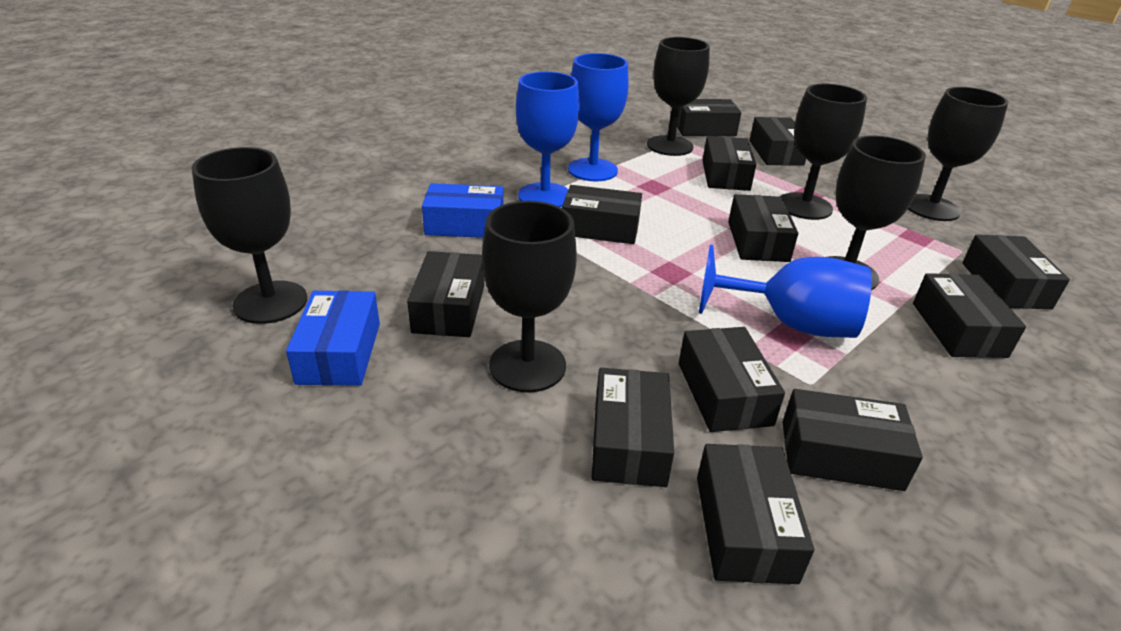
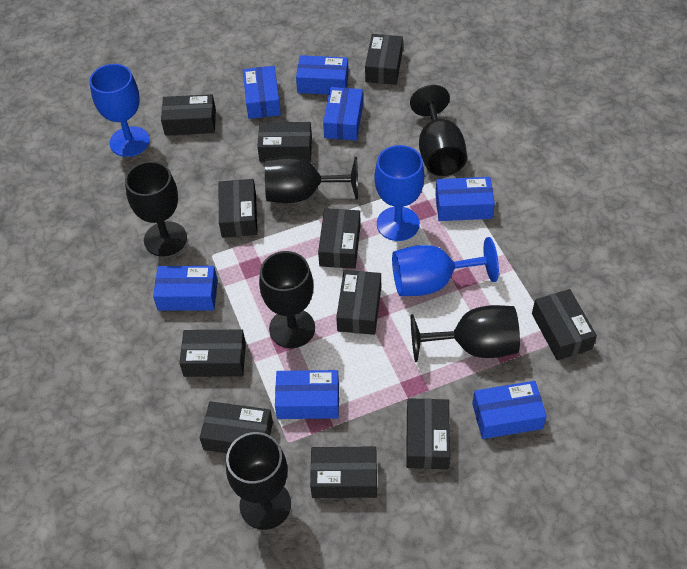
black box: 12 -> 11
blue box: 2 -> 7

